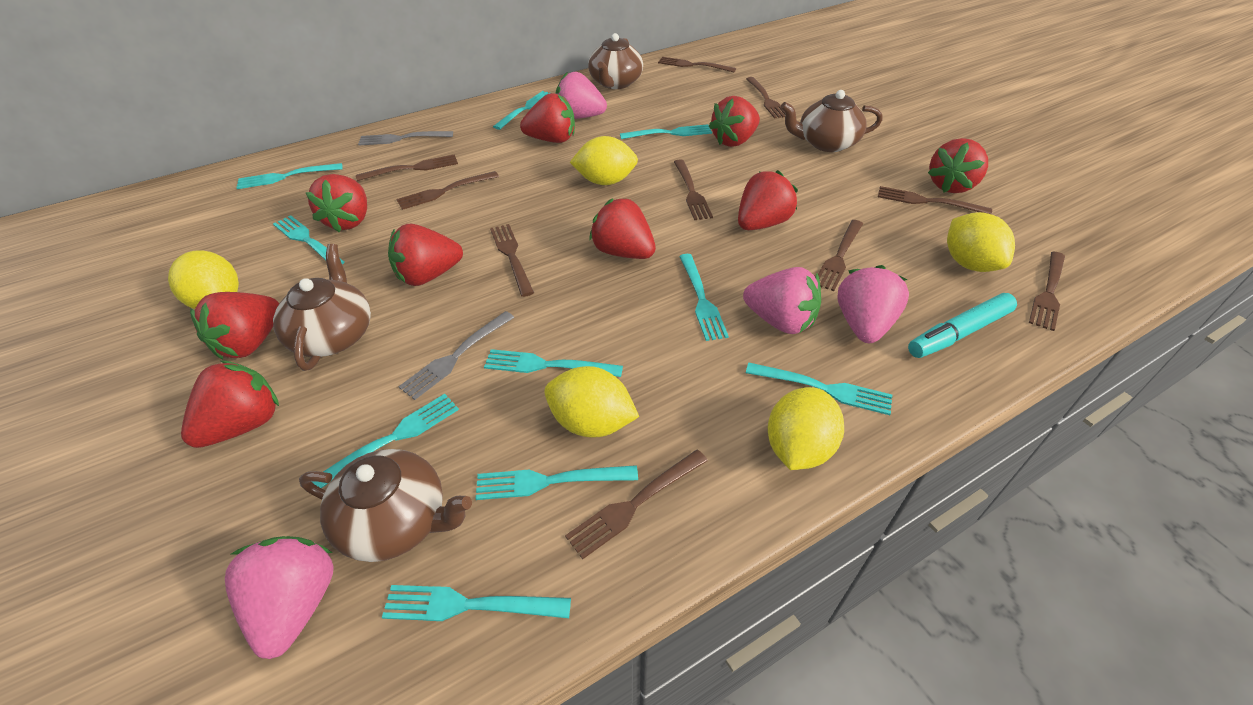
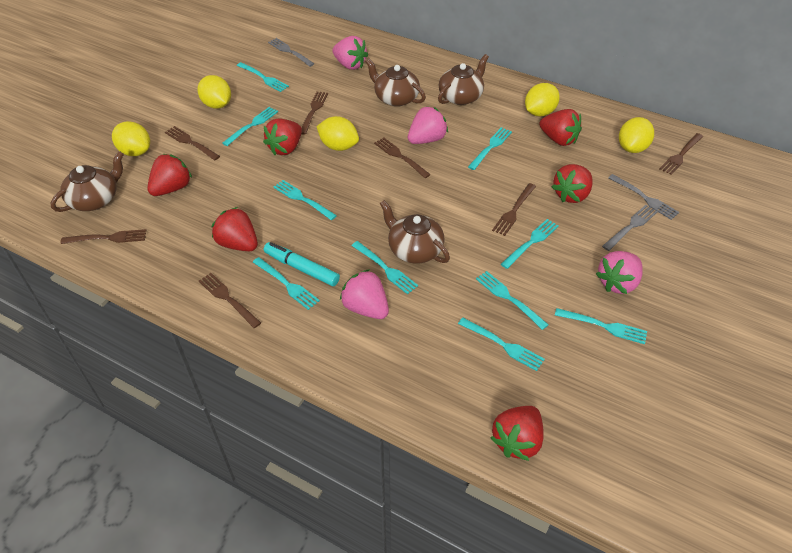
brown fork: 10 -> 7
grey fork: 2 -> 3
red strawberry: 9 -> 6

